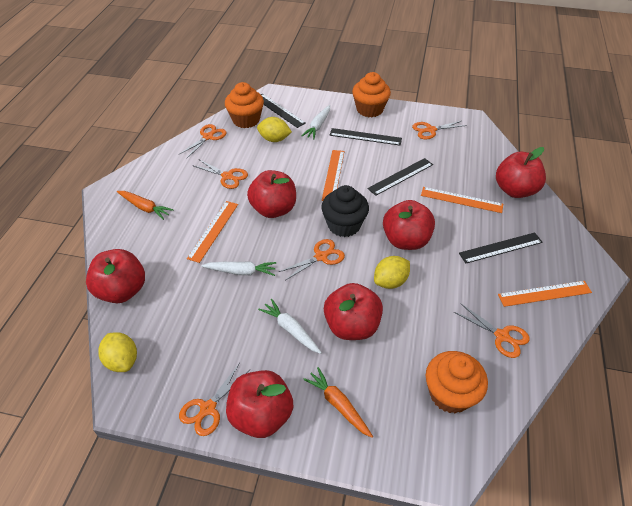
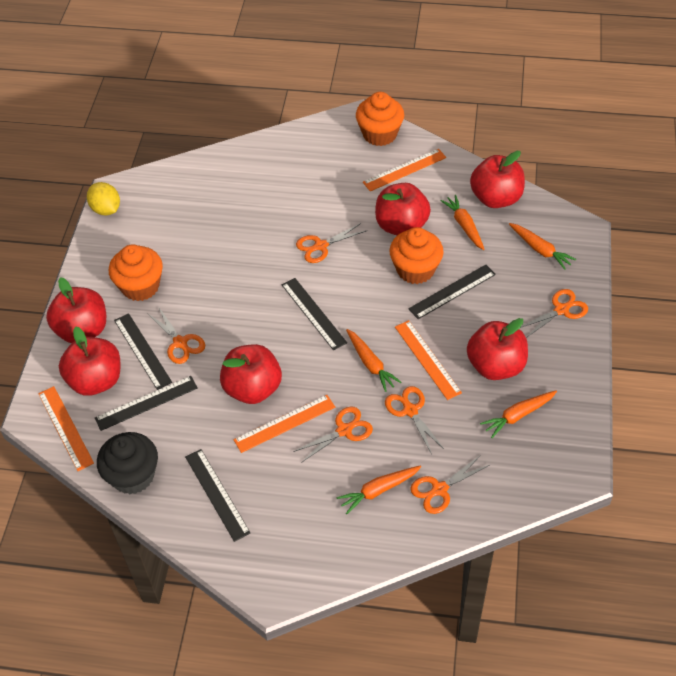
black ruler: 4 -> 5
orange carrot: 2 -> 5
white carrot: 3 -> 0
yellow lemon: 3 -> 1

